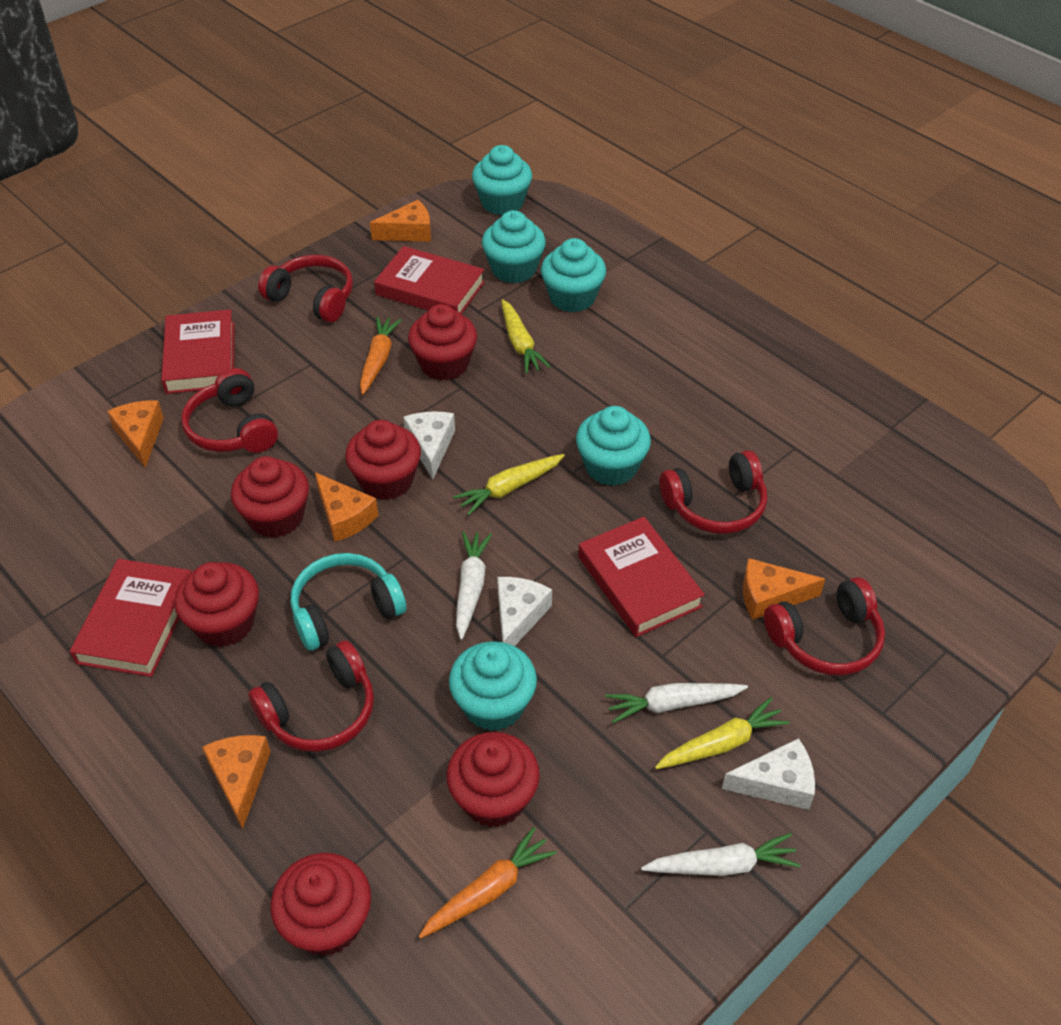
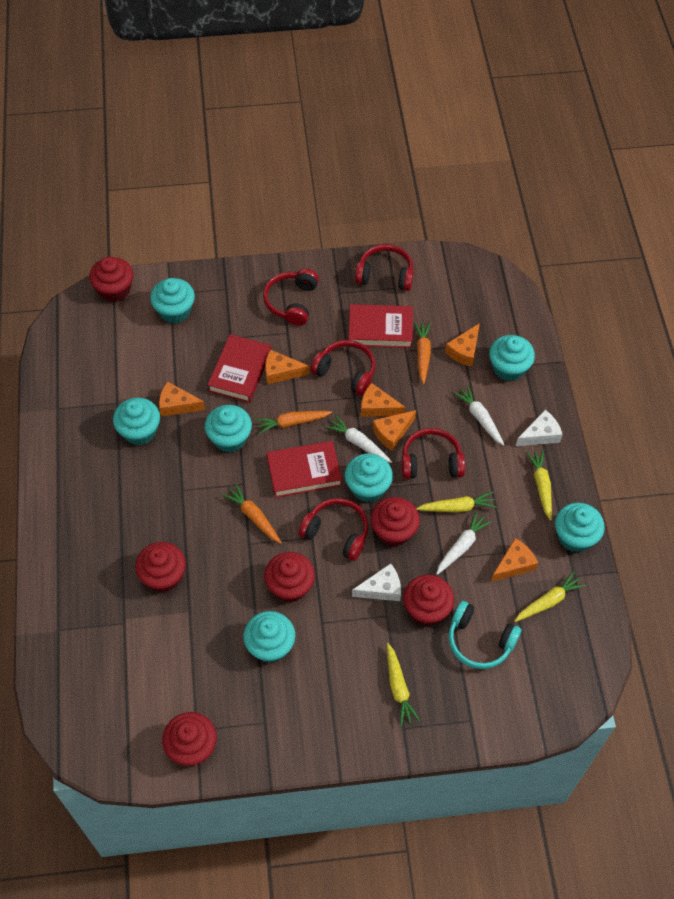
orange carrot: 2 -> 3
orange cheese: 5 -> 6
red book: 4 -> 3
turquoise cupcake: 5 -> 7
white cheese: 3 -> 2
yellow carrot: 3 -> 4

